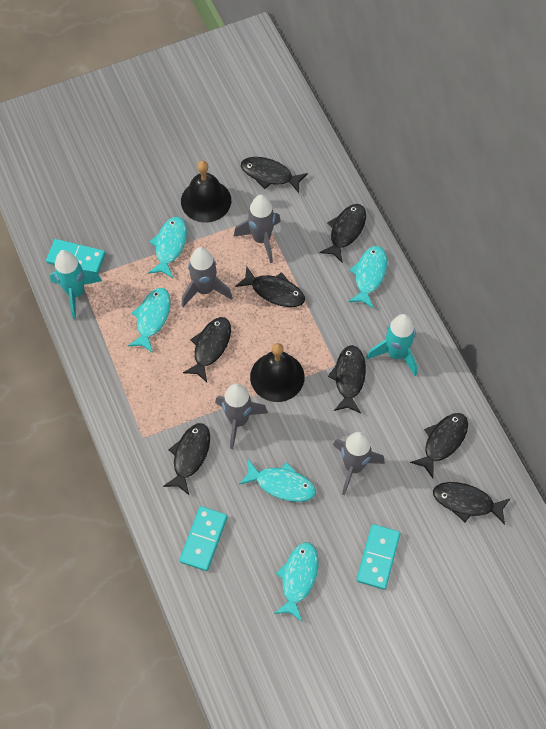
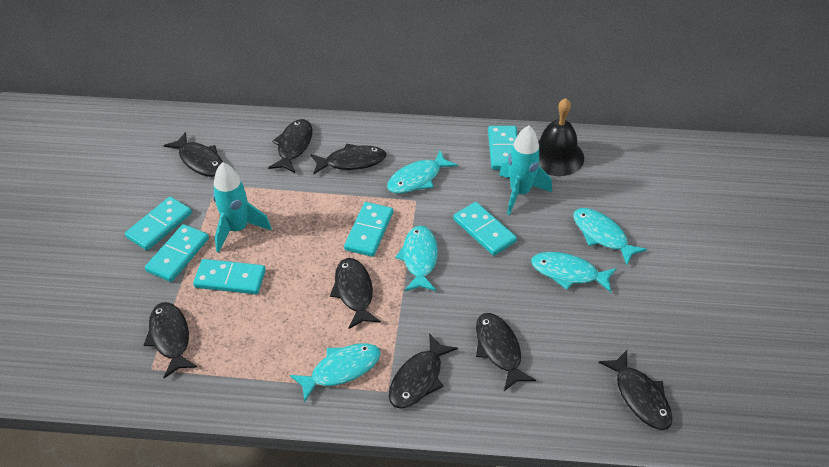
black bell: 2 -> 1
grey rocket: 4 -> 0
turquoise domino: 3 -> 6

